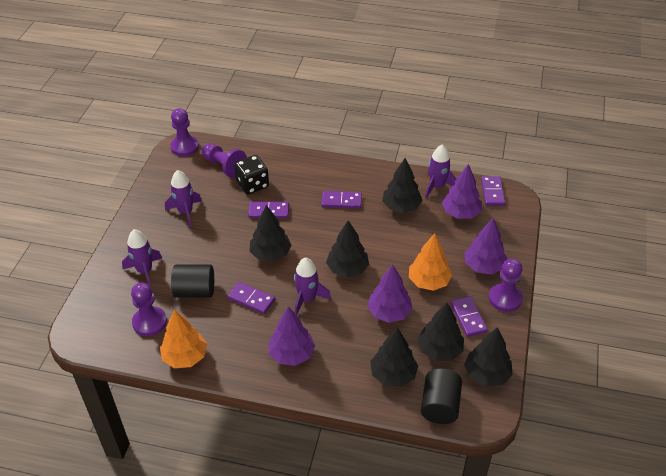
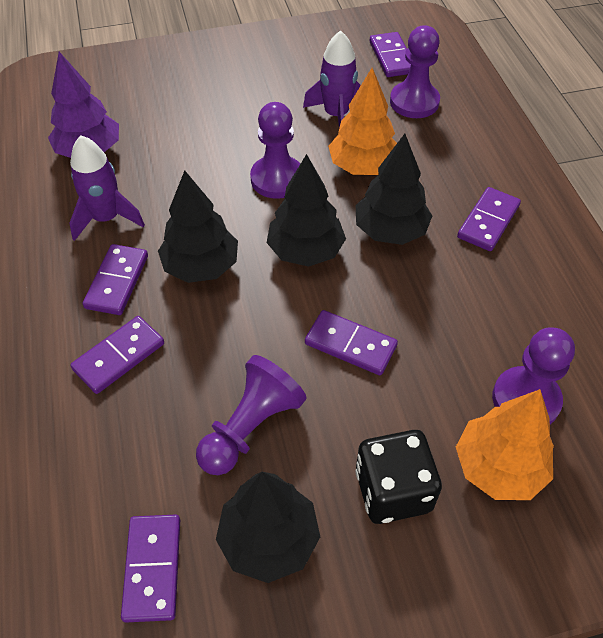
black cylinder: 2 -> 0
black tree: 6 -> 4
purple domino: 5 -> 6
purple rocket: 4 -> 2
purple tree: 4 -> 1

